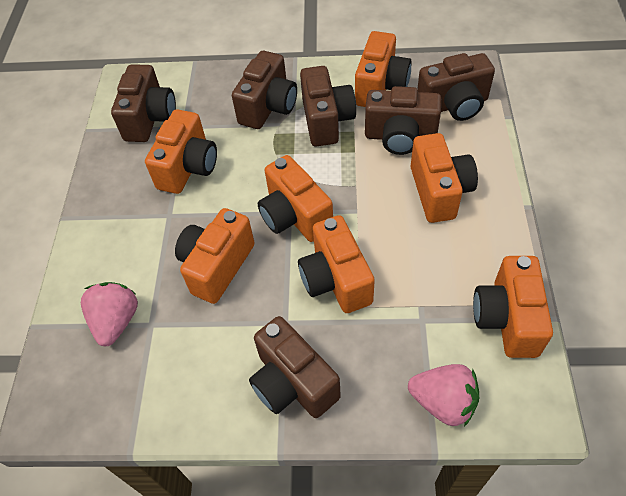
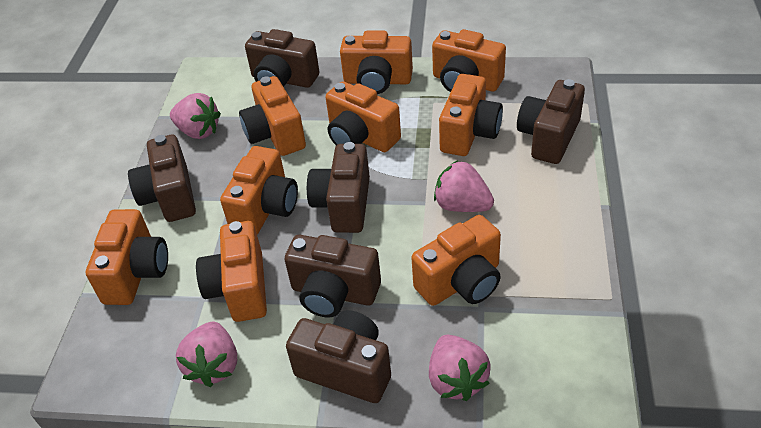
orange camera: 7 -> 9
pink strawberry: 2 -> 4

